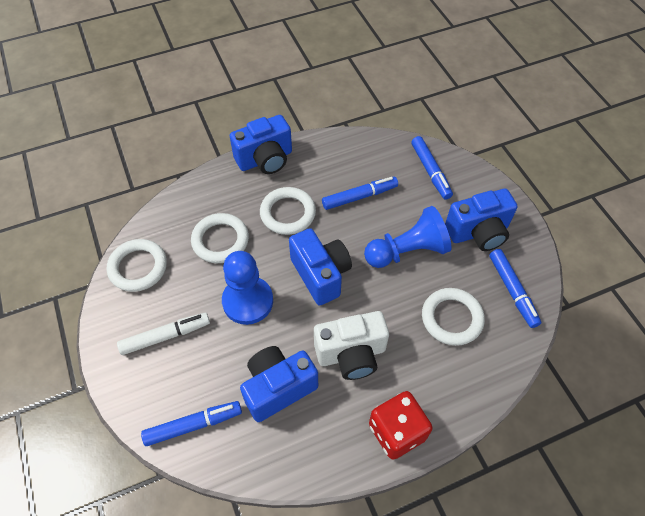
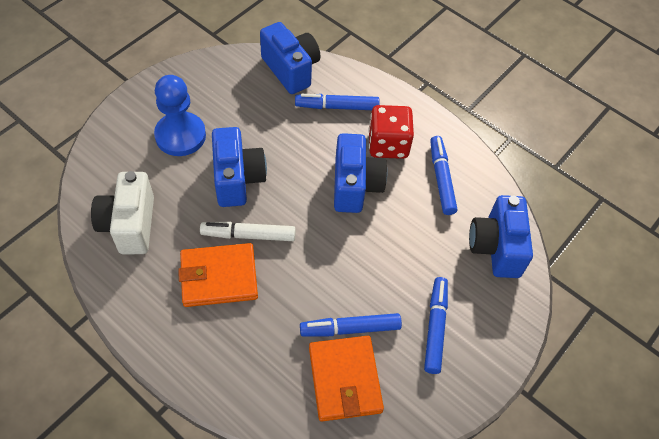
blue pawn: 2 -> 1
orange wallet: 0 -> 2
white ring: 4 -> 0

